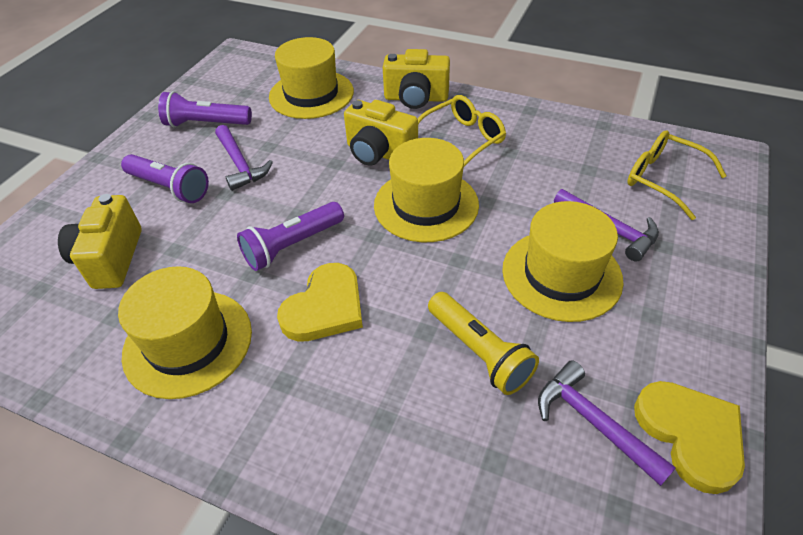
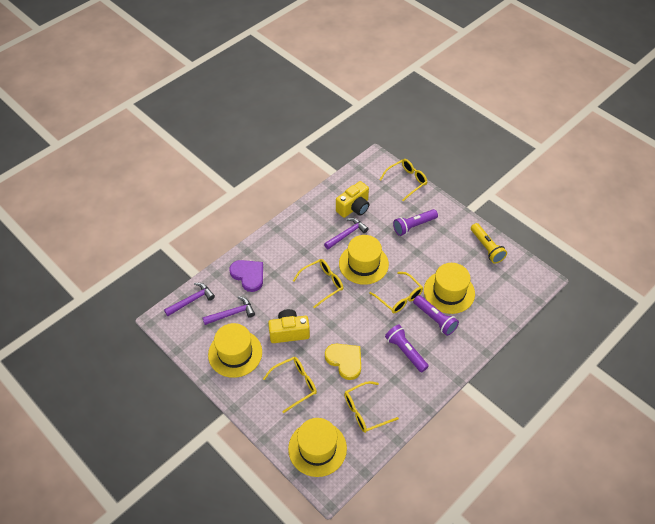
purple heart: 0 -> 1
yellow camera: 3 -> 2
yellow glasses: 2 -> 5
yellow heart: 2 -> 1

